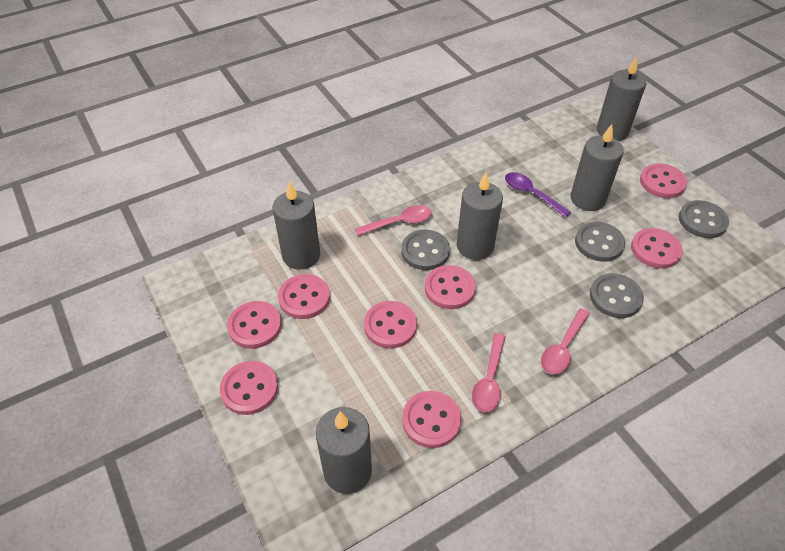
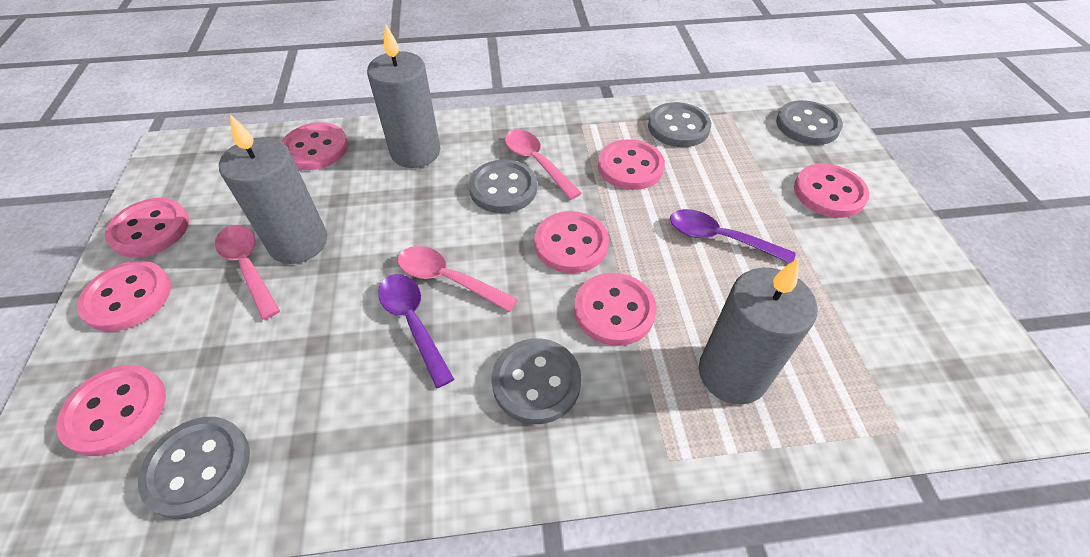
grey button: 4 -> 5
grey candle: 5 -> 3
purple spoon: 1 -> 2

